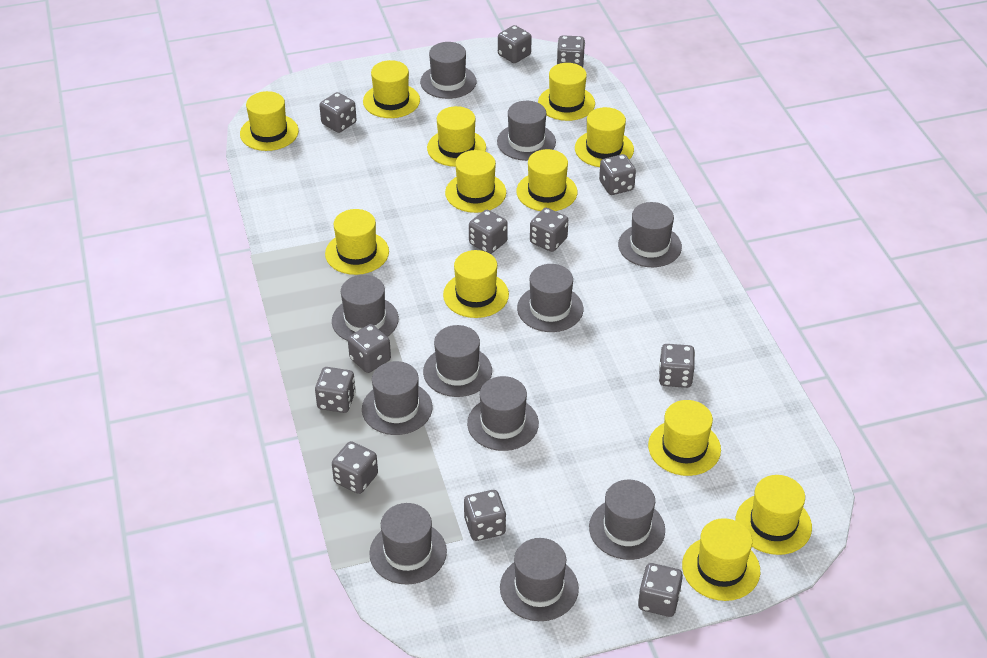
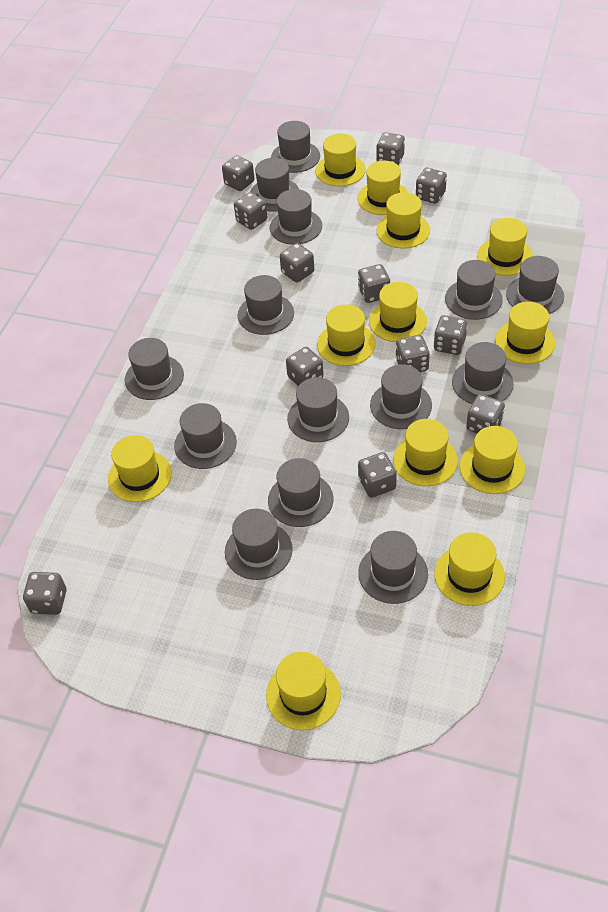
grey hat: 11 -> 14

